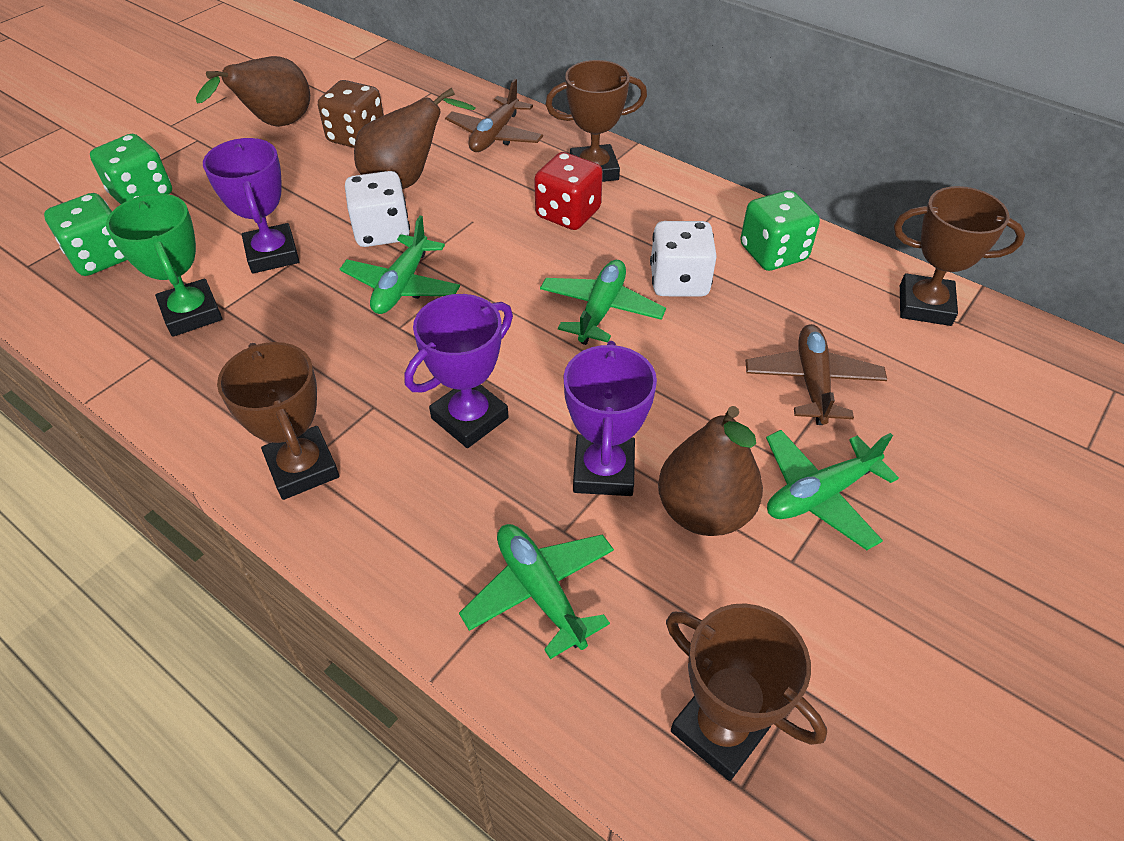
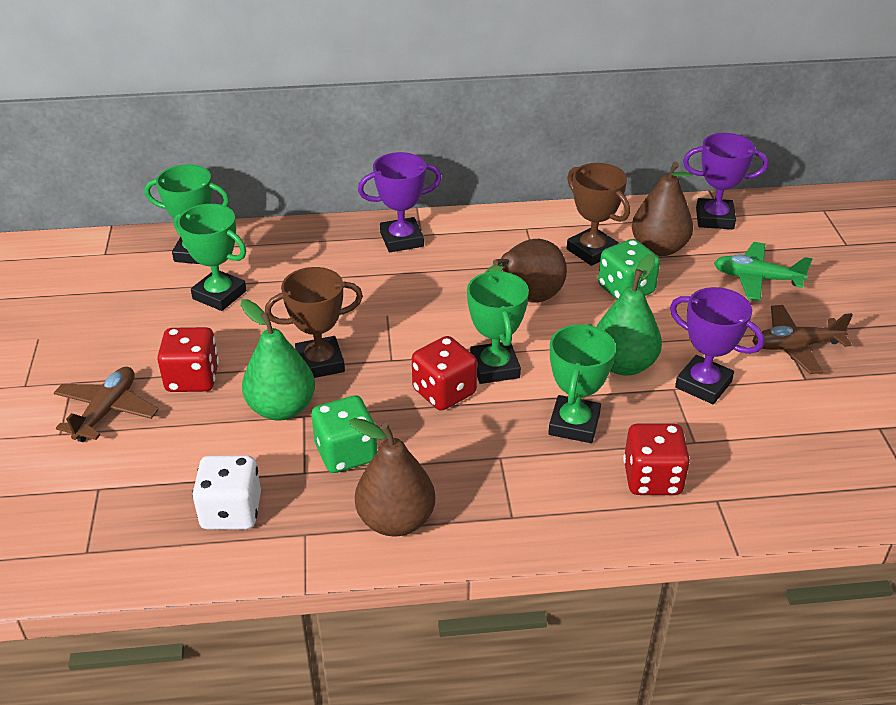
brown dice: 1 -> 0
brown trophy: 4 -> 2
green dice: 3 -> 2
green pear: 0 -> 2
green plane: 4 -> 1
green trophy: 1 -> 4
red dice: 1 -> 3
white dice: 2 -> 1

